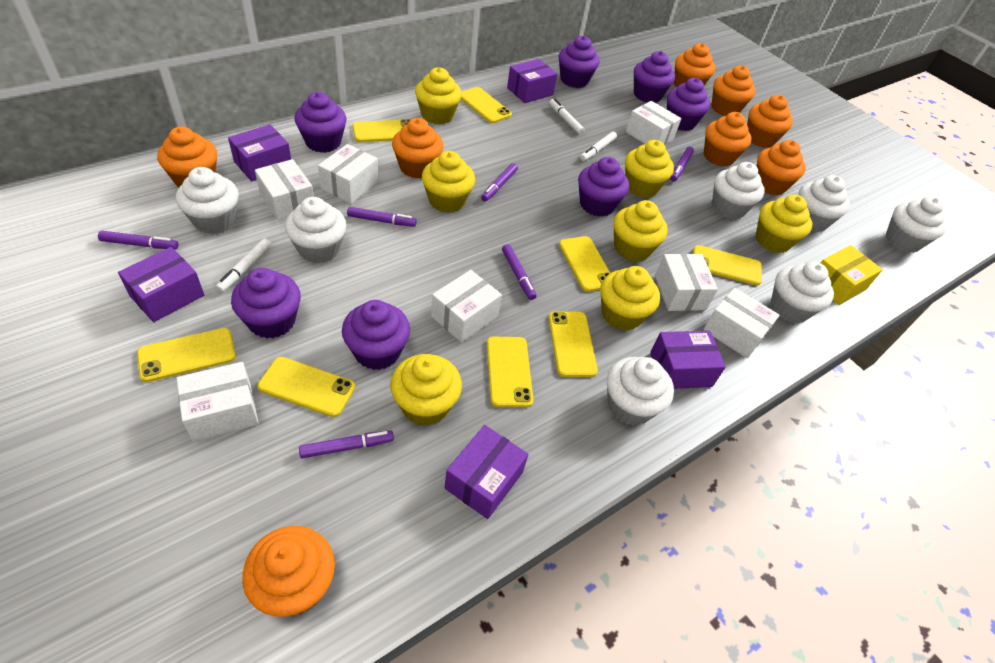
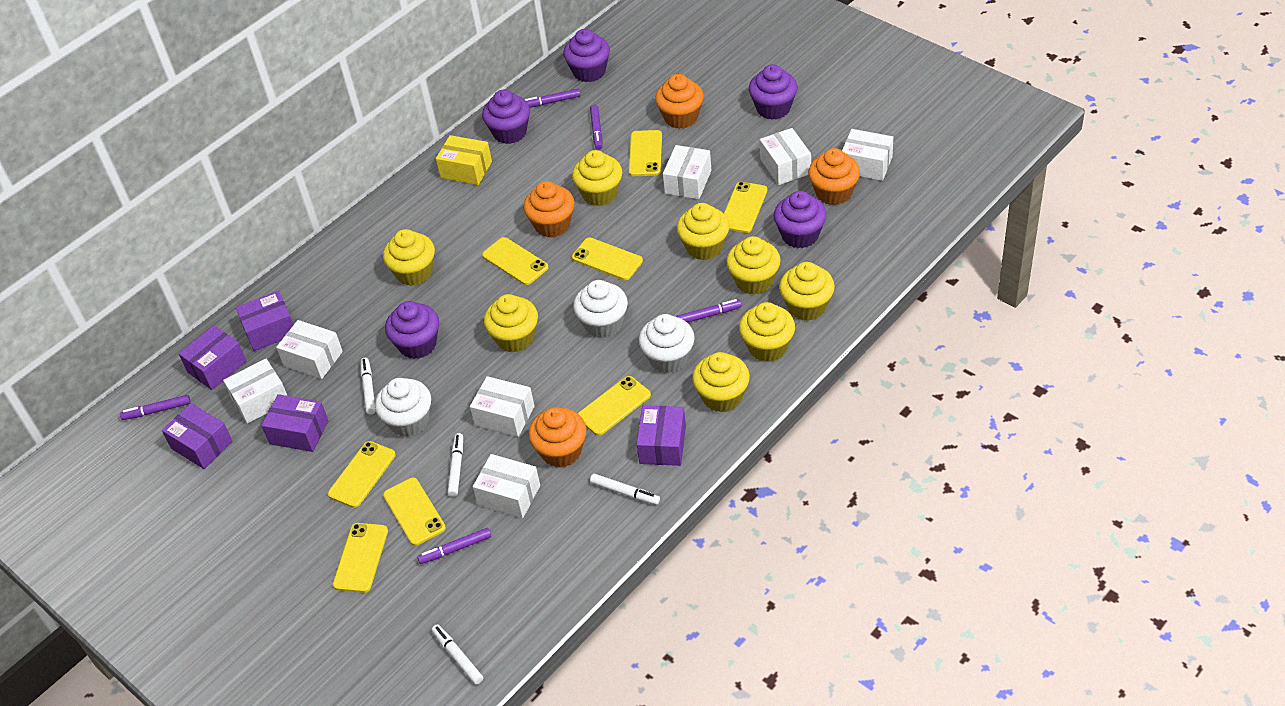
orange cupcake: 8 -> 4
purple cupcake: 7 -> 5
purple marker: 6 -> 5
white cupcake: 7 -> 3
white marker: 3 -> 4
yellow cupcake: 7 -> 8

